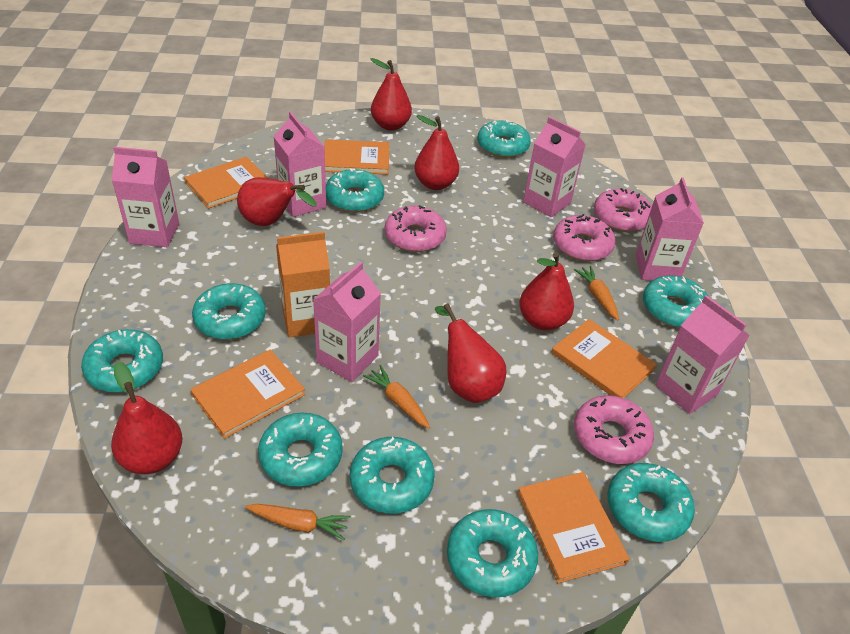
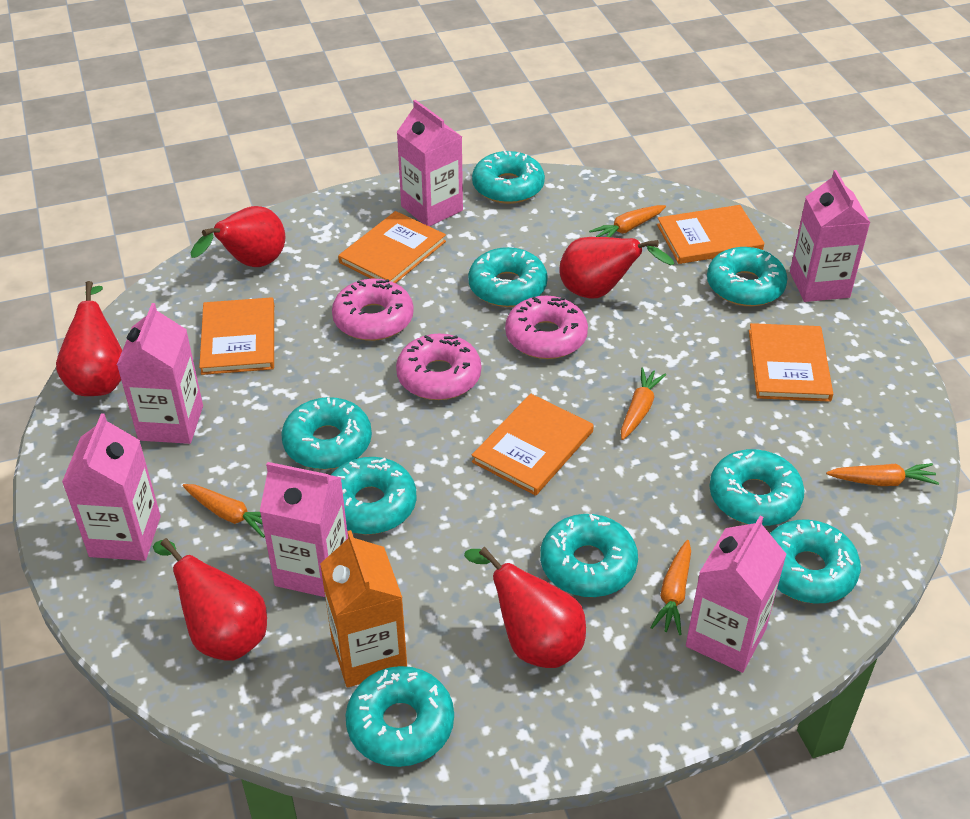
orange carrot: 3 -> 5
pink donut: 4 -> 3
red pear: 6 -> 5

